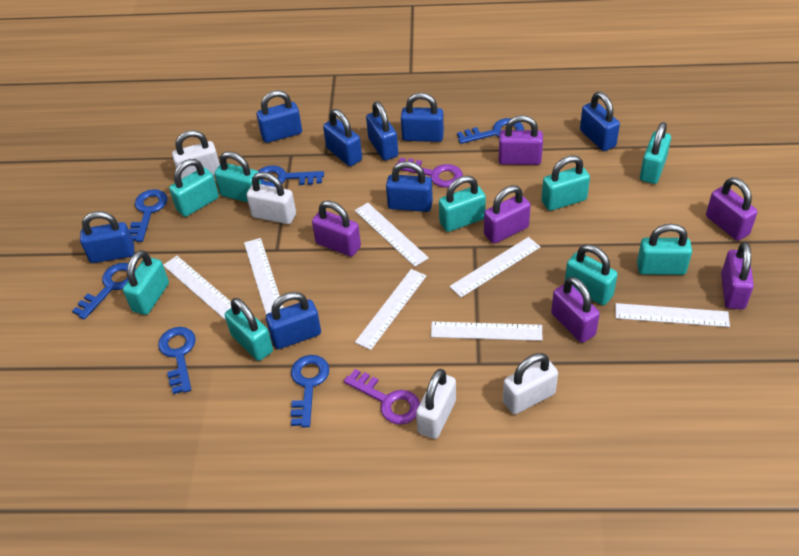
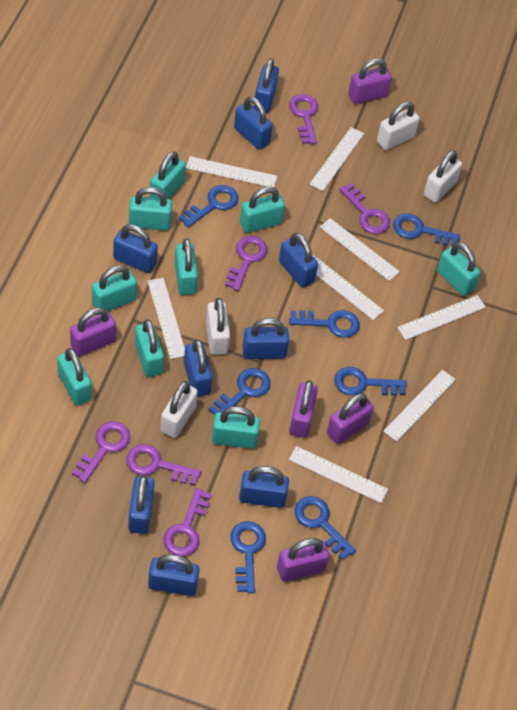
blue key: 6 -> 7
blue padlock: 8 -> 9
purple key: 2 -> 6
purple padlock: 6 -> 5
white ruler: 7 -> 8

